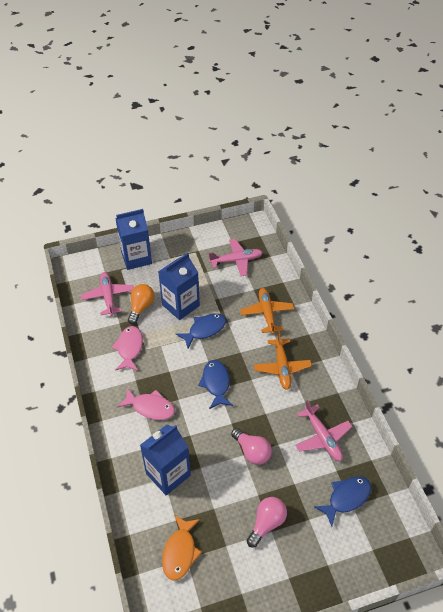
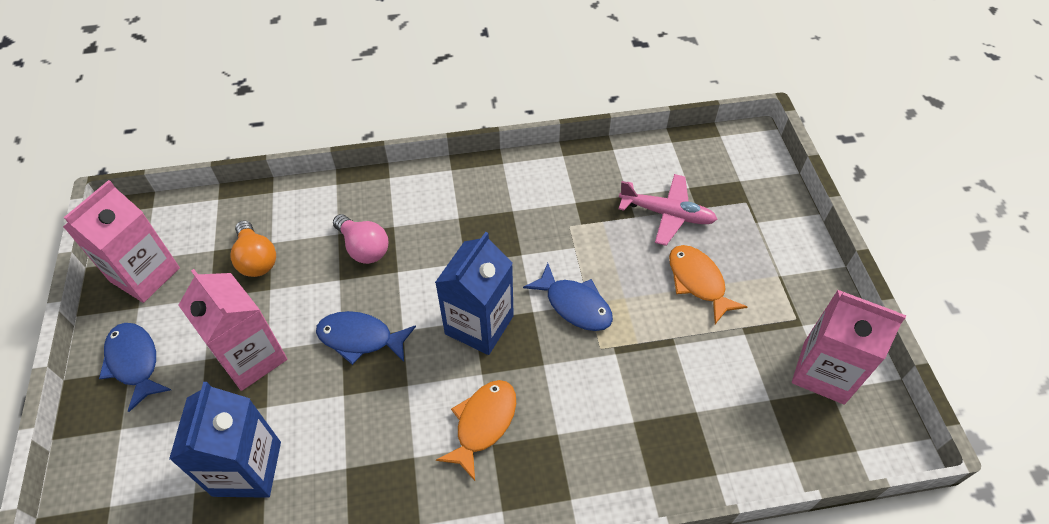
blue carton: 3 -> 2
orange fish: 1 -> 2
orange plane: 2 -> 0
pink carton: 0 -> 3
pink fish: 2 -> 0
pink light bulb: 2 -> 1
pink plane: 3 -> 1

